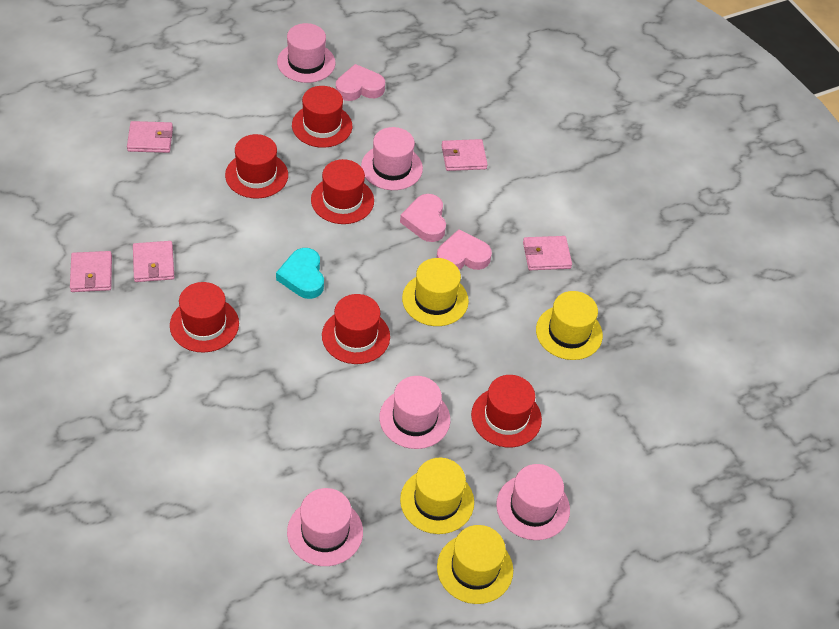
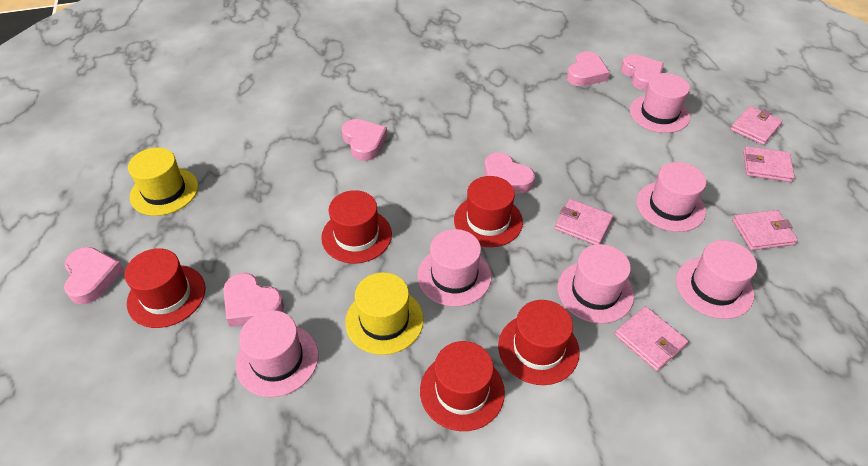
pink hat: 5 -> 6
pink heart: 3 -> 6
red hat: 6 -> 5
turquoise heart: 1 -> 0
yellow hat: 4 -> 2

